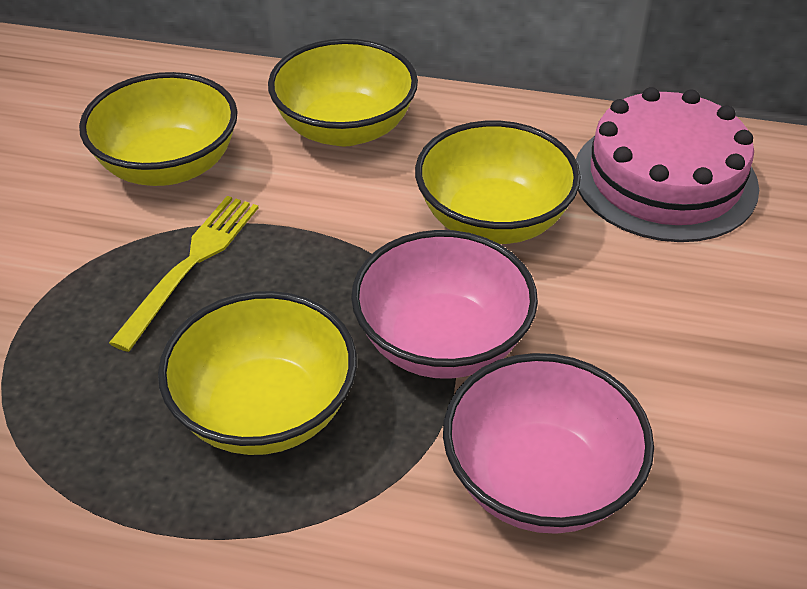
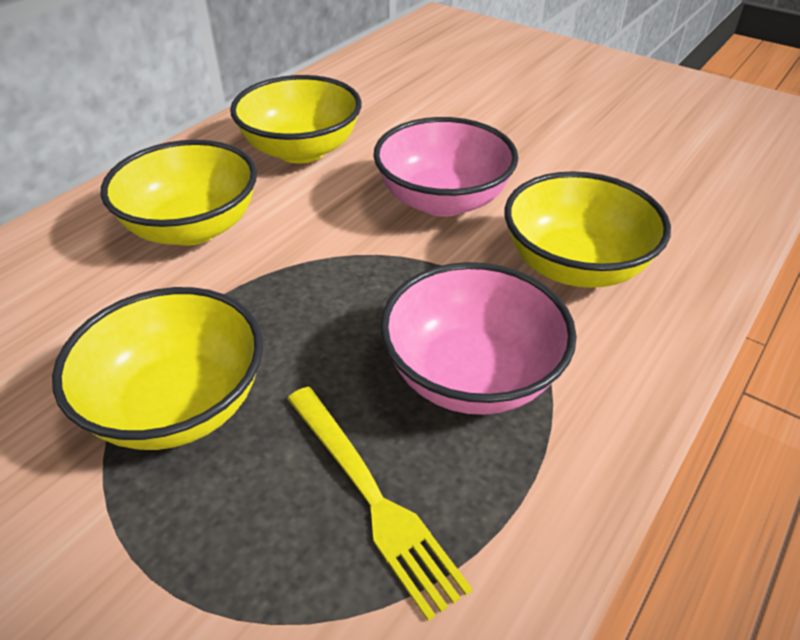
pink cake: 1 -> 0

